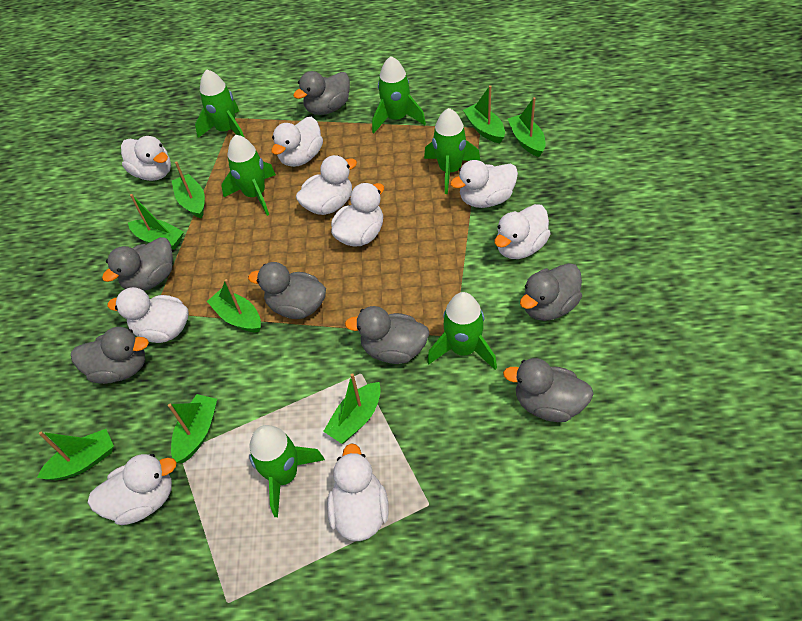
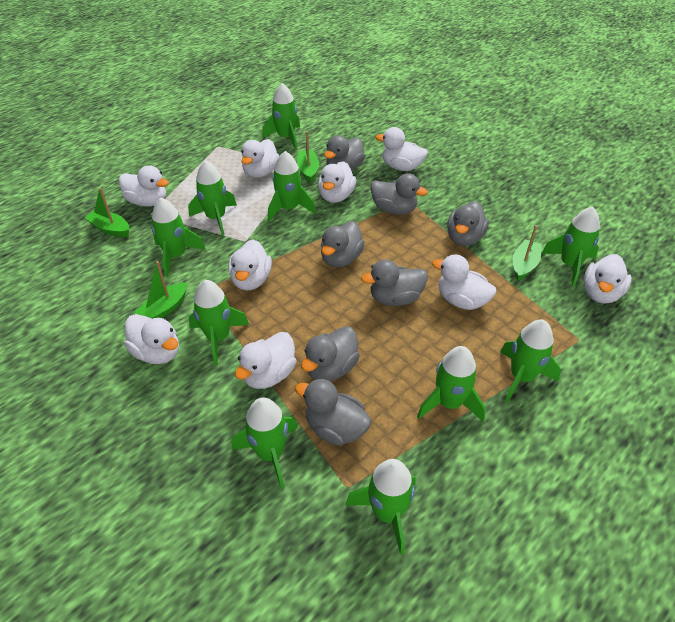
green boat: 8 -> 4
green rocket: 6 -> 10

